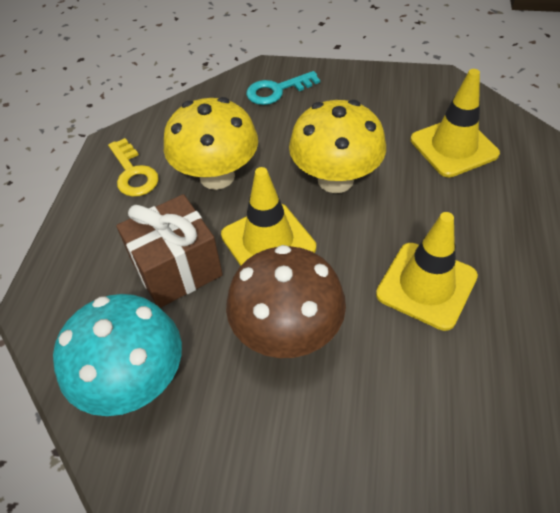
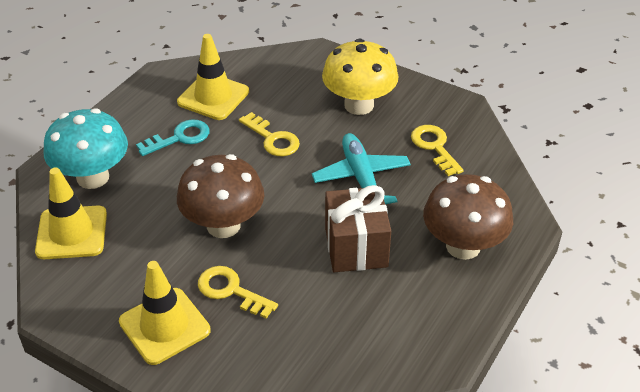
brown mushroom: 1 -> 2
turquoise plane: 0 -> 1
yellow key: 1 -> 3
yellow mushroom: 2 -> 1

